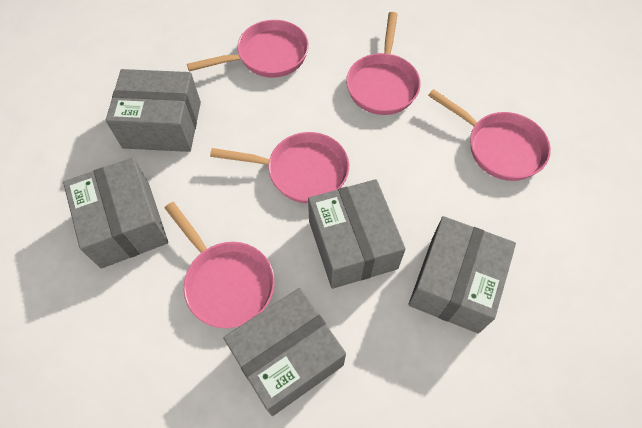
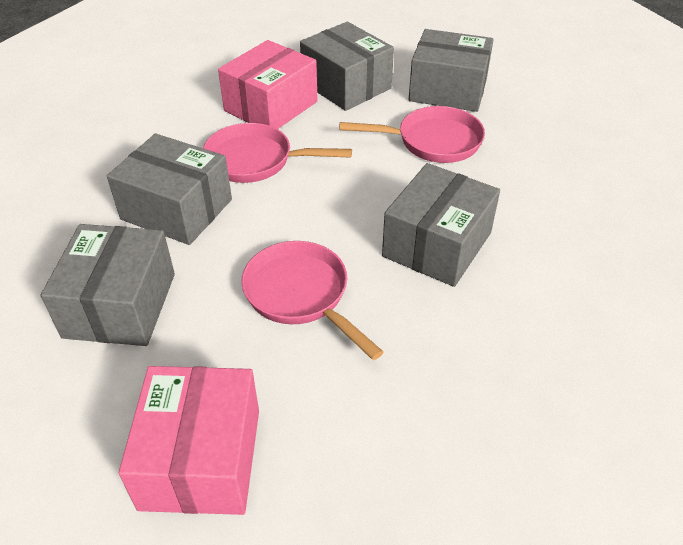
pink box: 0 -> 2
pink pan: 5 -> 3

